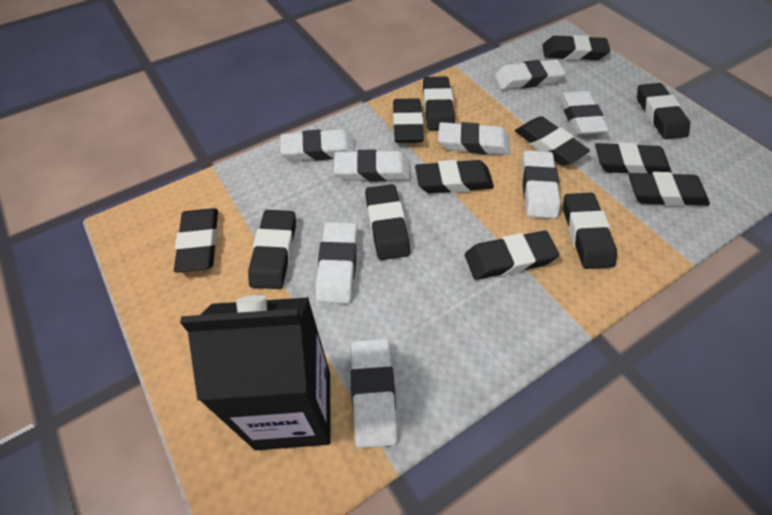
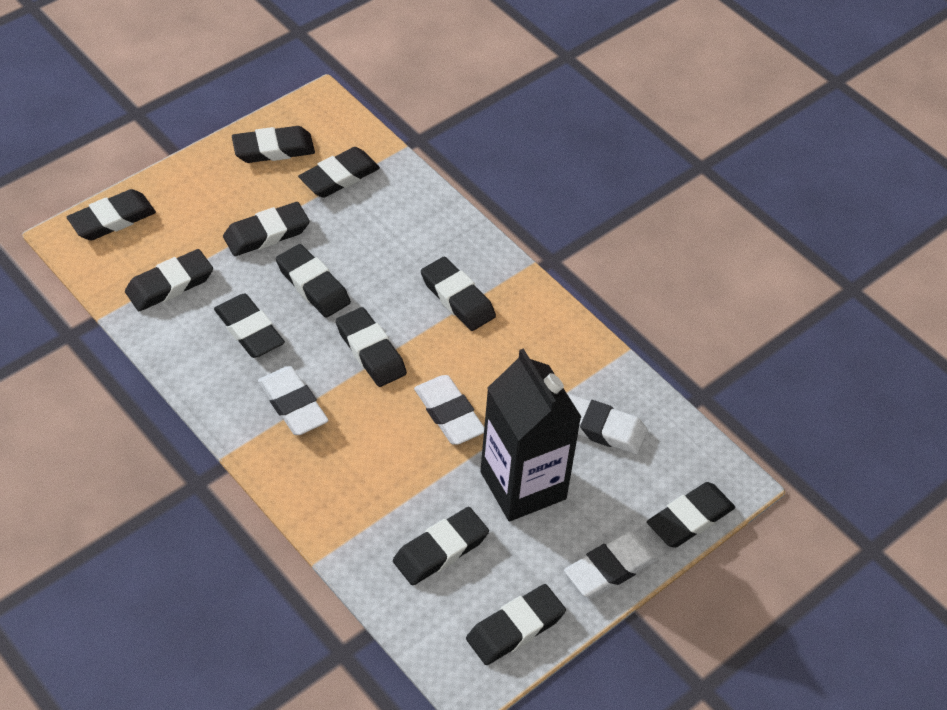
black eraser: 13 -> 12
white eraser: 8 -> 4

